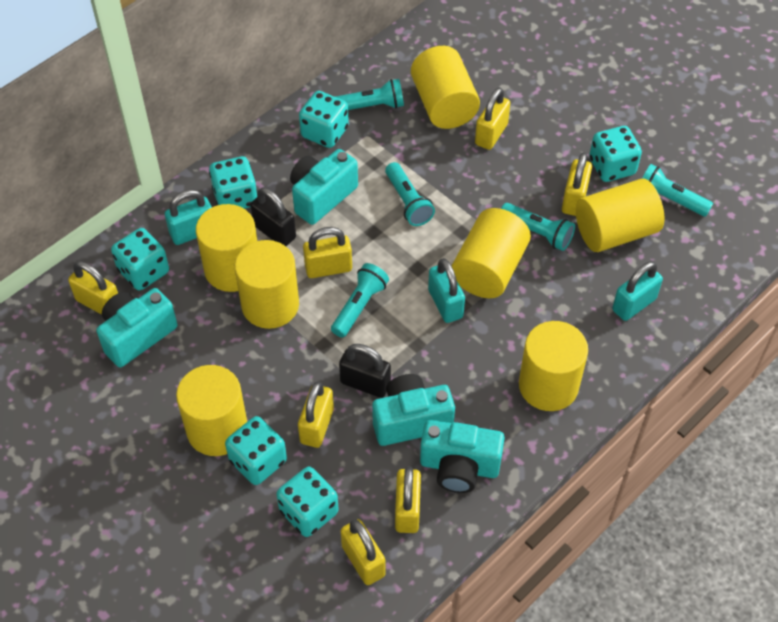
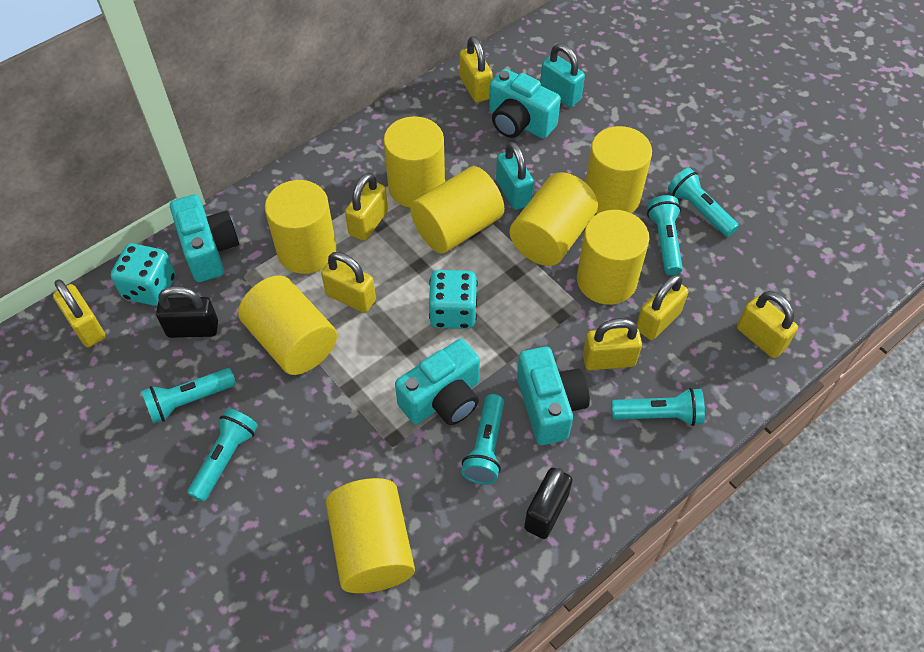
turquoise dice: 6 -> 2
turquoise flashlight: 5 -> 6
turquoise padlock: 3 -> 2
yellow cylinder: 7 -> 8

